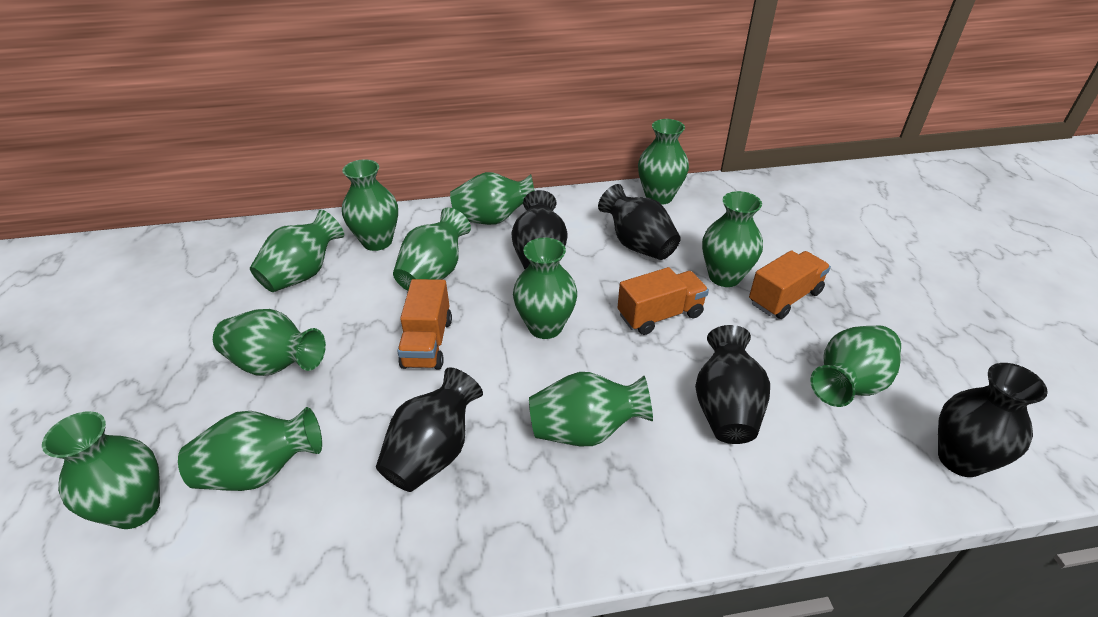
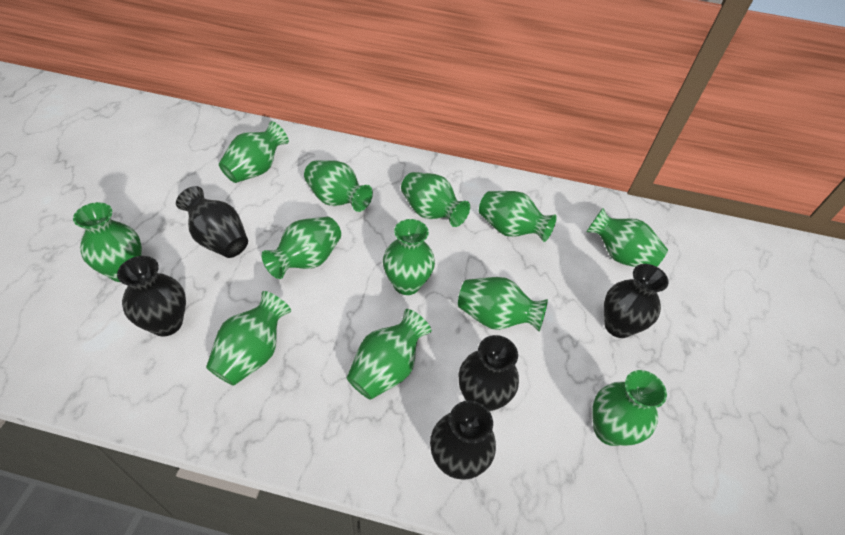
orange truck: 3 -> 0

